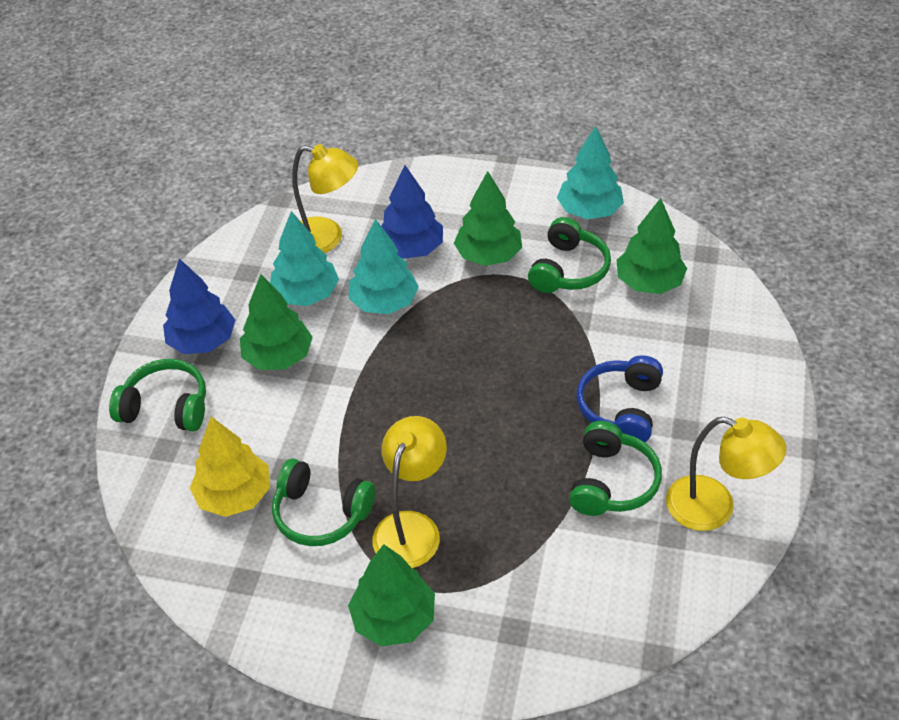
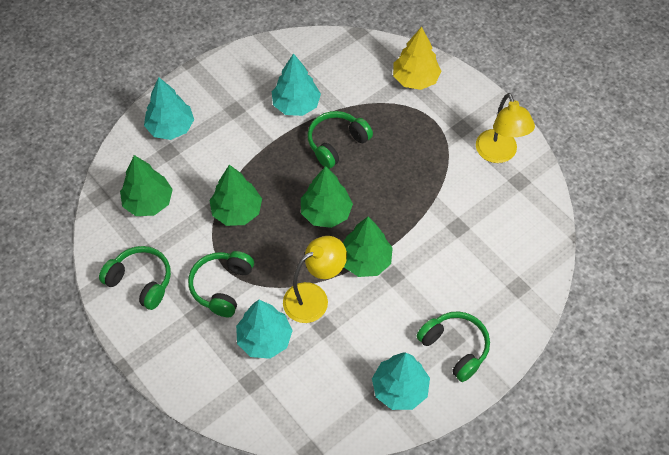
blue headphones: 1 -> 0
blue tree: 2 -> 0
turquoise tree: 3 -> 4
yellow lamp: 3 -> 2

